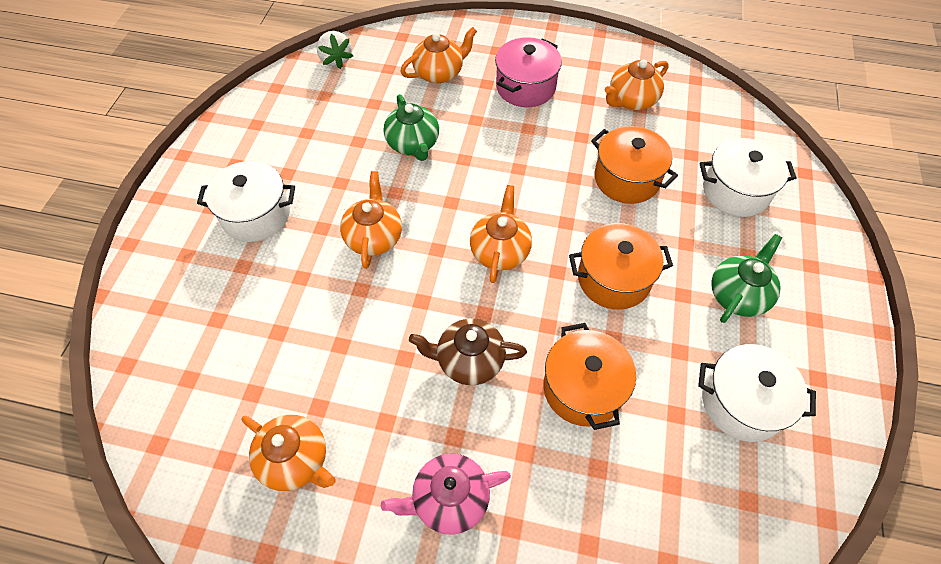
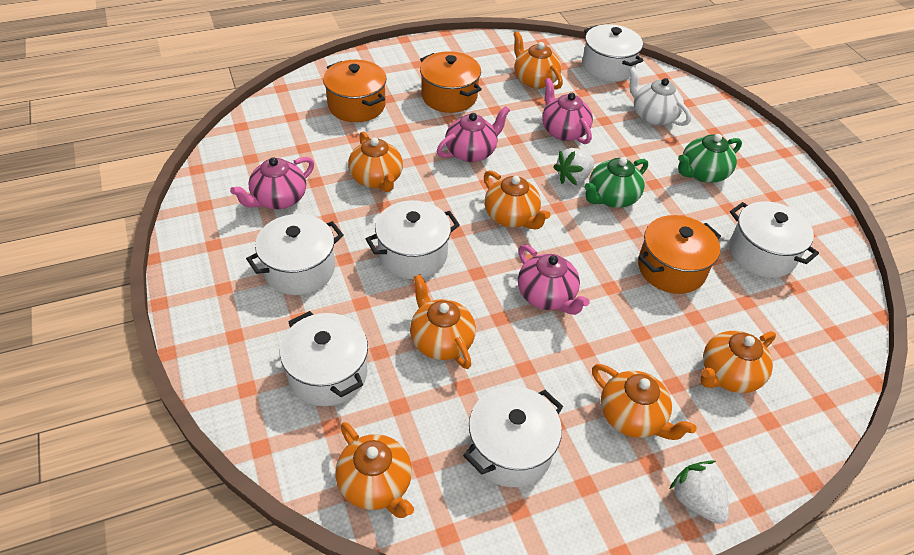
brown teapot: 1 -> 0
orange teapot: 5 -> 7
pink pot: 1 -> 0
pink teapot: 1 -> 4
white pot: 3 -> 6
white strawberry: 1 -> 2
white teapot: 0 -> 1

